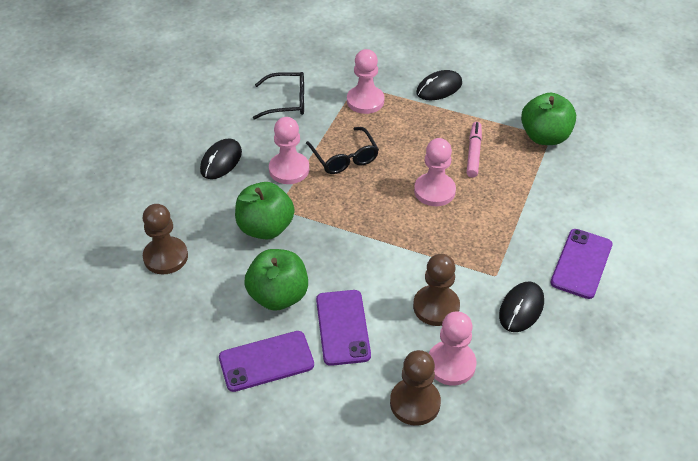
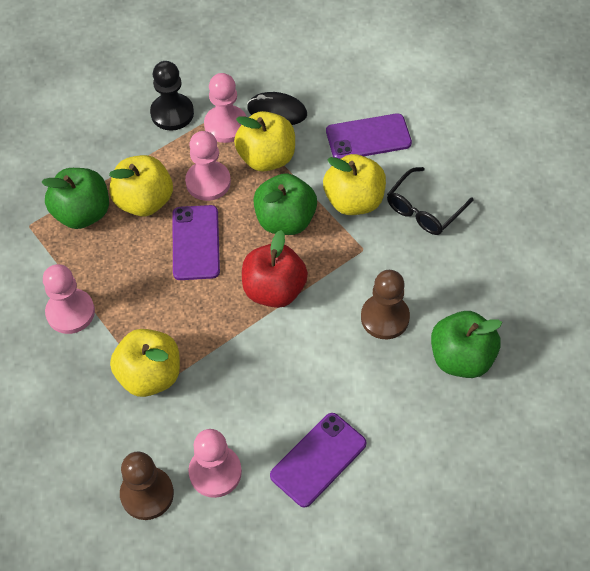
black glasses: 2 -> 1
black mouse: 3 -> 1
black pawn: 0 -> 1
brown pawn: 3 -> 2
pink marker: 1 -> 0
red apple: 0 -> 1
yellow apple: 0 -> 4

